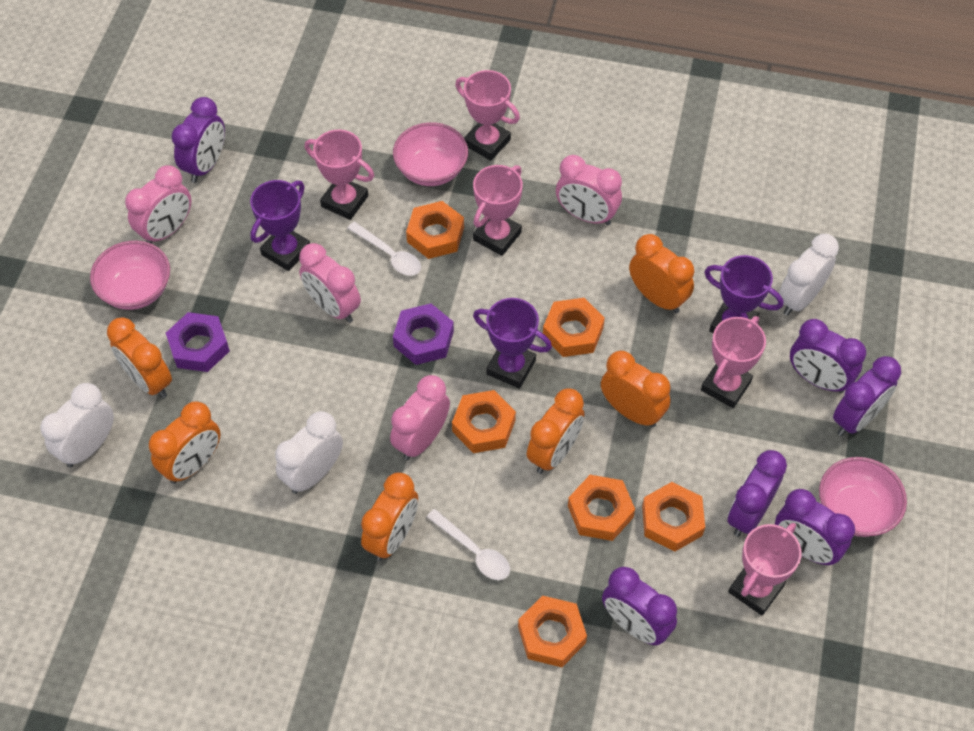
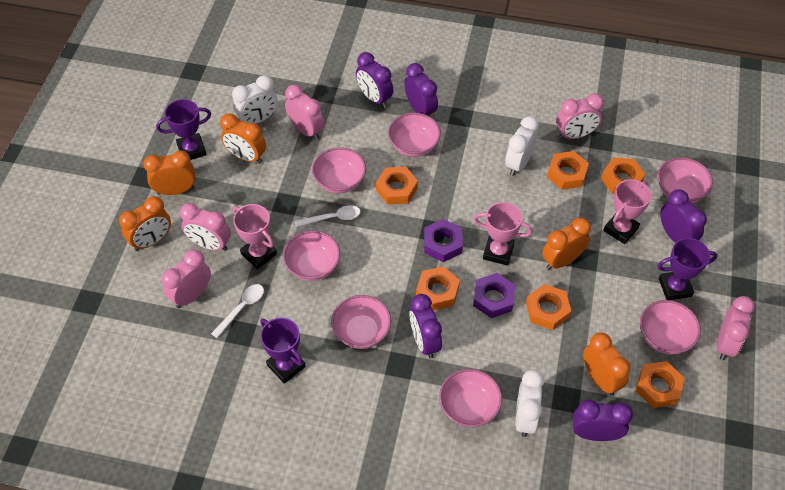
orange clock: 6 -> 5
pink bowl: 3 -> 7
pink clock: 4 -> 5
pink trophy: 5 -> 3
purple clock: 6 -> 5

